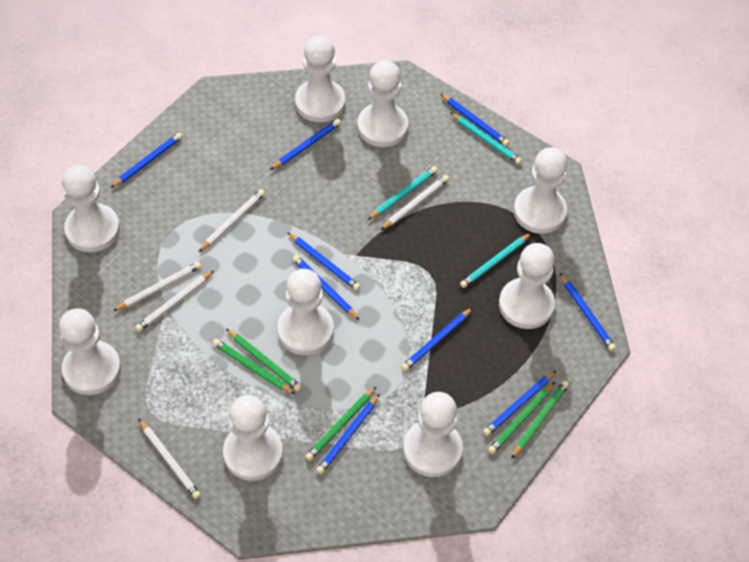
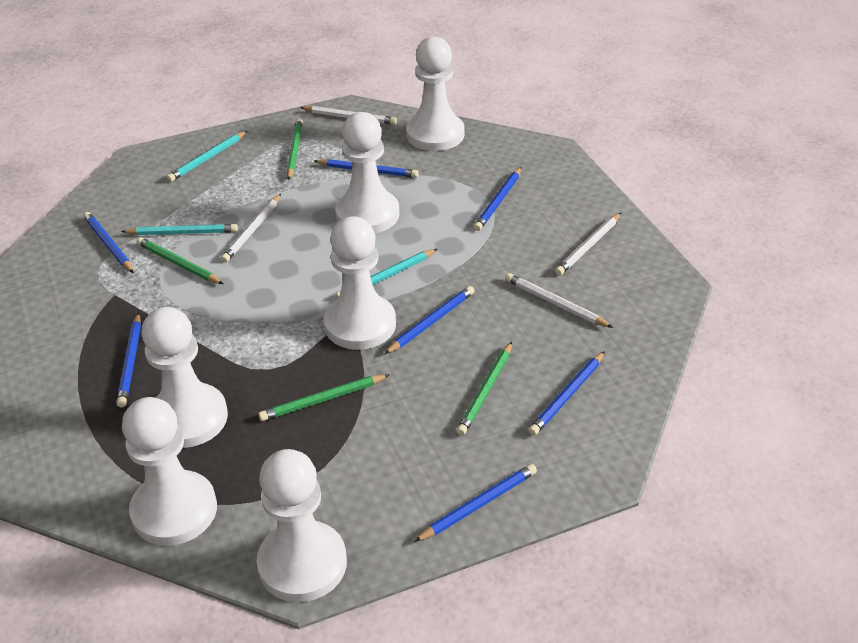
blue pencil: 9 -> 7
green pencil: 5 -> 4
white pawn: 9 -> 6
white pencil: 5 -> 4

